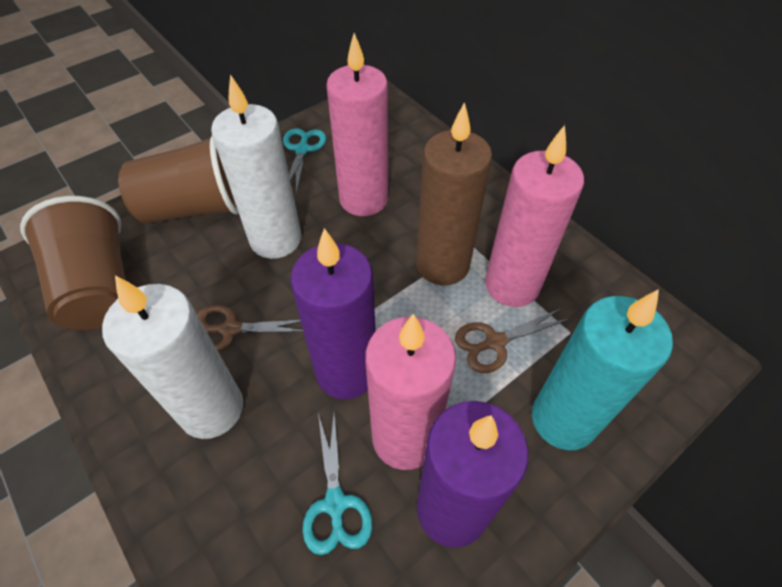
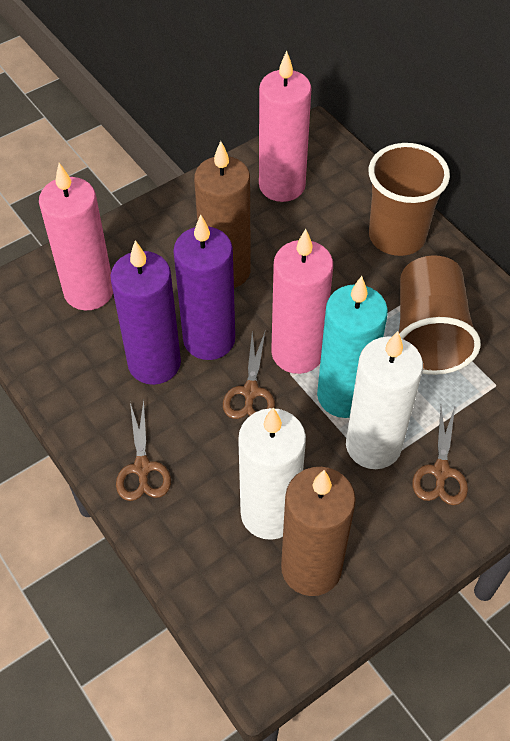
brown candle: 1 -> 2
brown scissors: 2 -> 3
turquoise scissors: 2 -> 0

